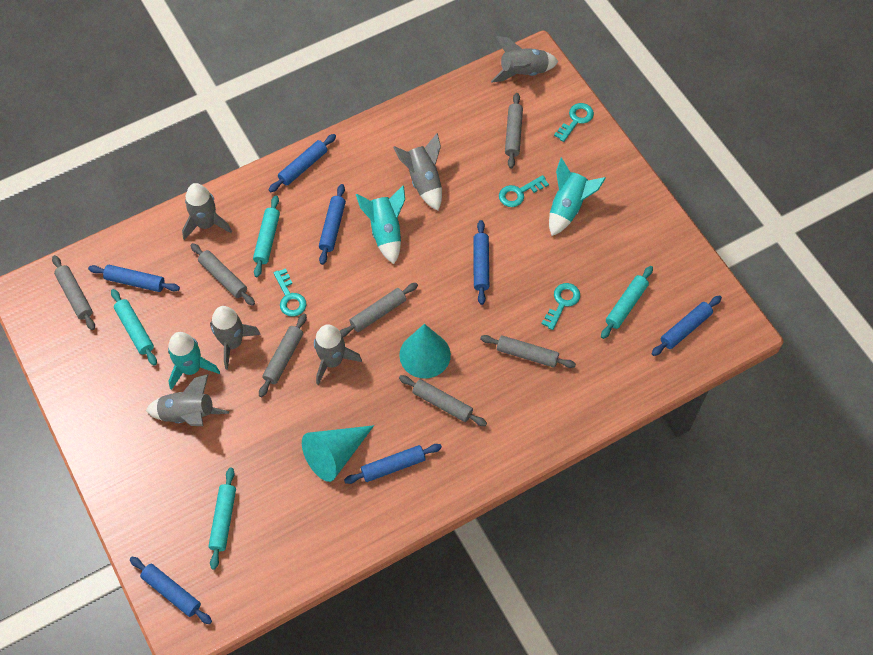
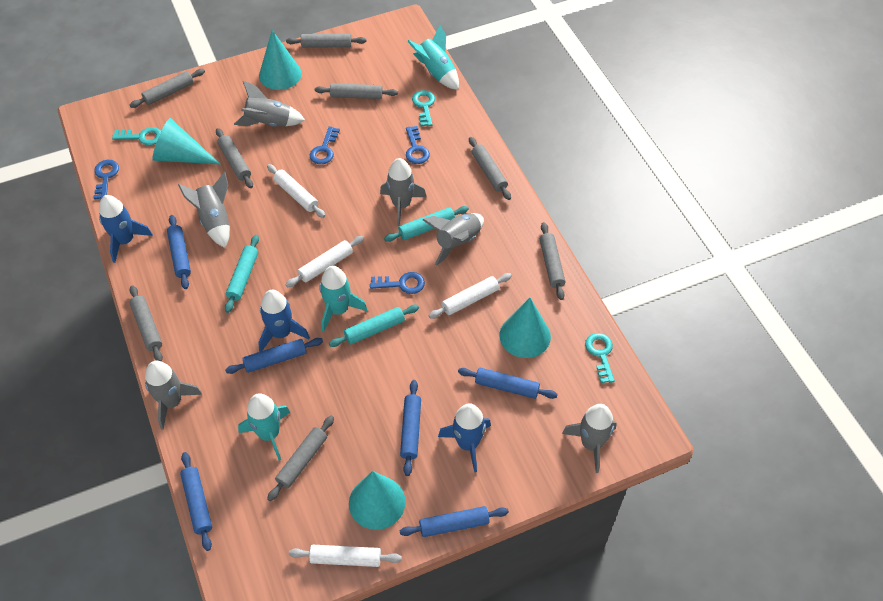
blue key: 0 -> 4
blue rocket: 0 -> 3
blue rolling pin: 7 -> 6
grey rolling pin: 7 -> 8
turquoise cone: 2 -> 4
turquoise key: 4 -> 3
turquoise rolling pin: 4 -> 3
white rolling pin: 0 -> 4

